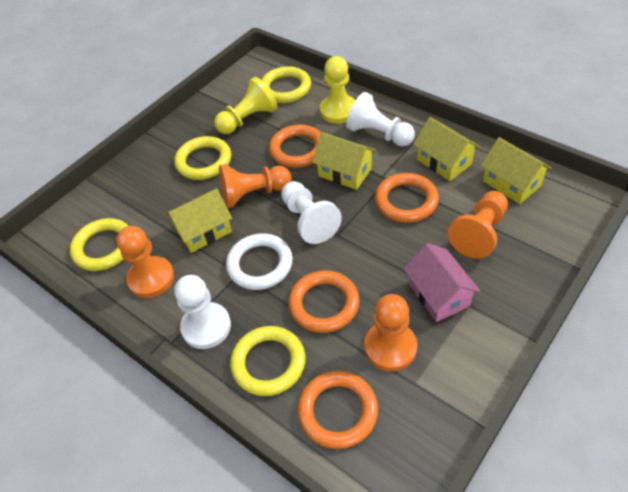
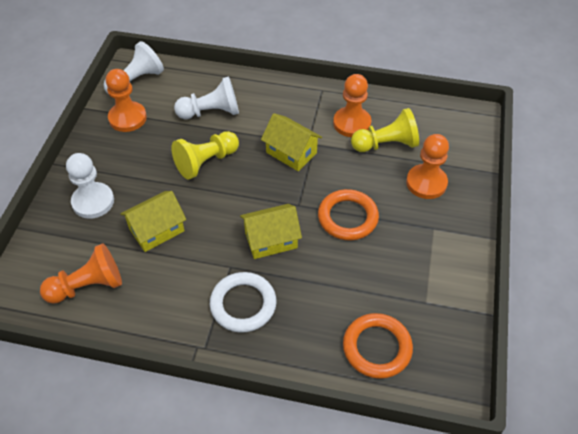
orange ring: 4 -> 2
pink house: 1 -> 0
yellow house: 4 -> 3
yellow ring: 4 -> 0

